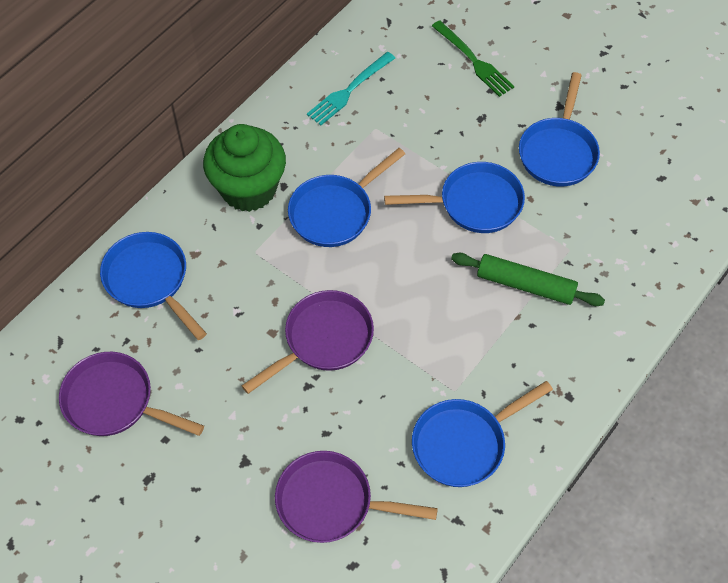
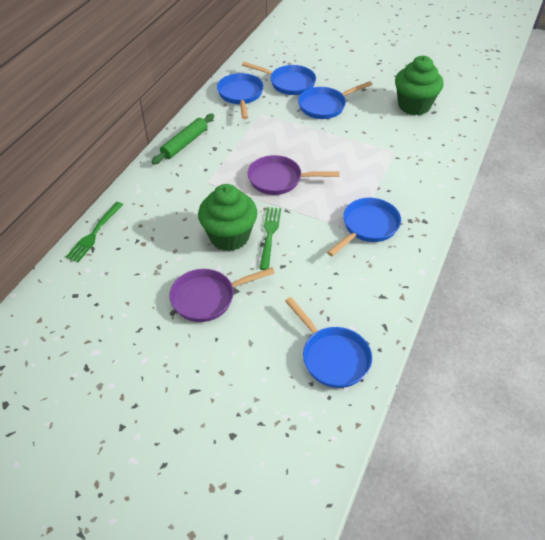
green cupcake: 1 -> 2
green fork: 1 -> 2
purple pan: 3 -> 2
turquoise fork: 1 -> 0

